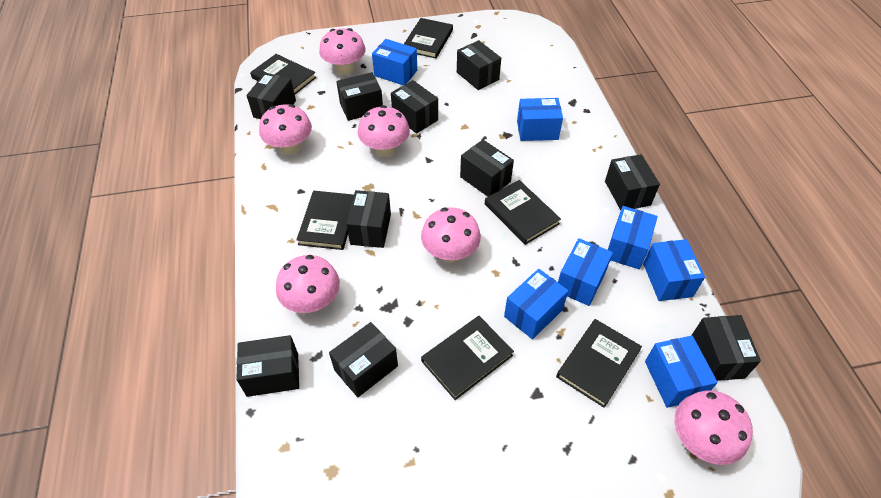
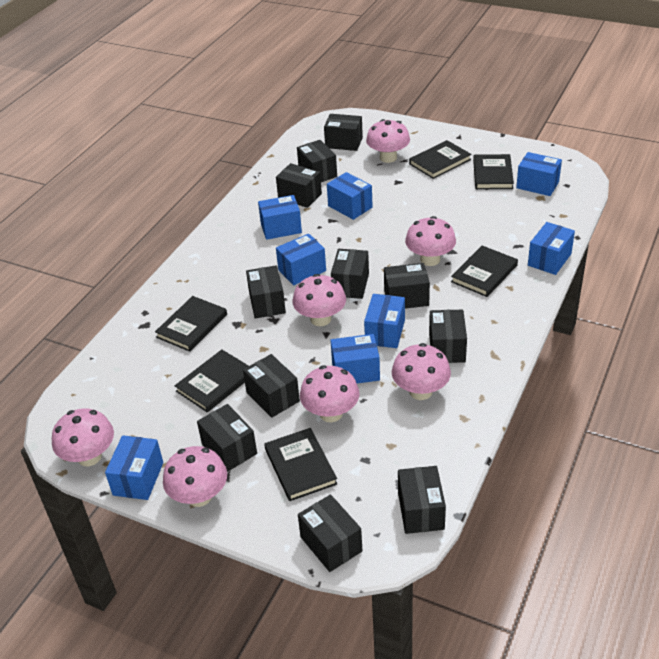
black box: 10 -> 11
blue box: 7 -> 8
pink mushroom: 6 -> 7

